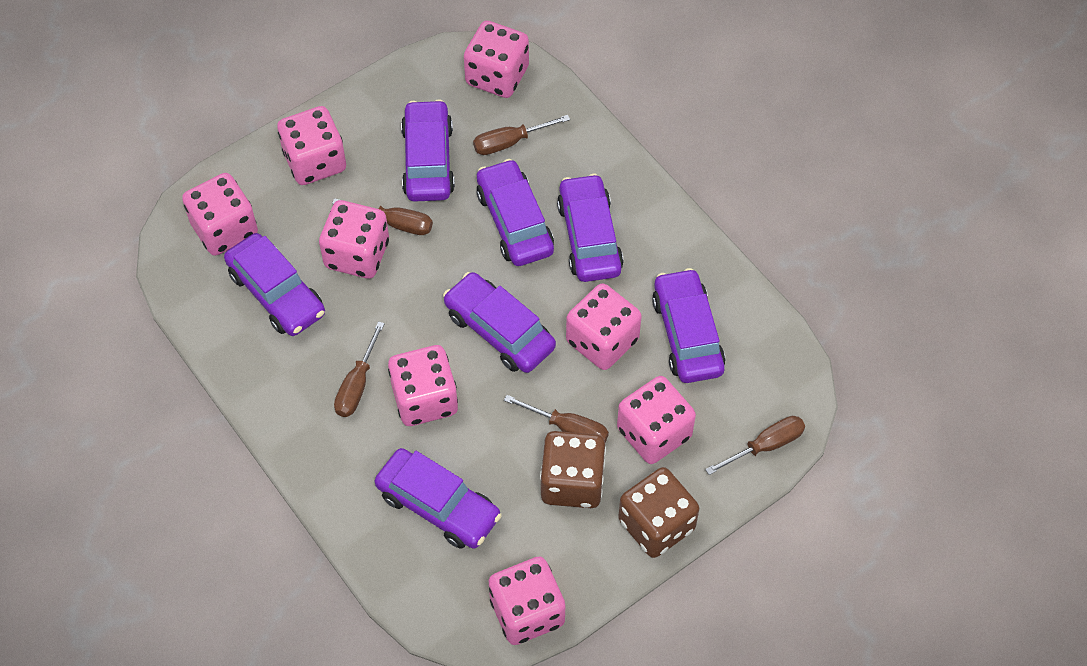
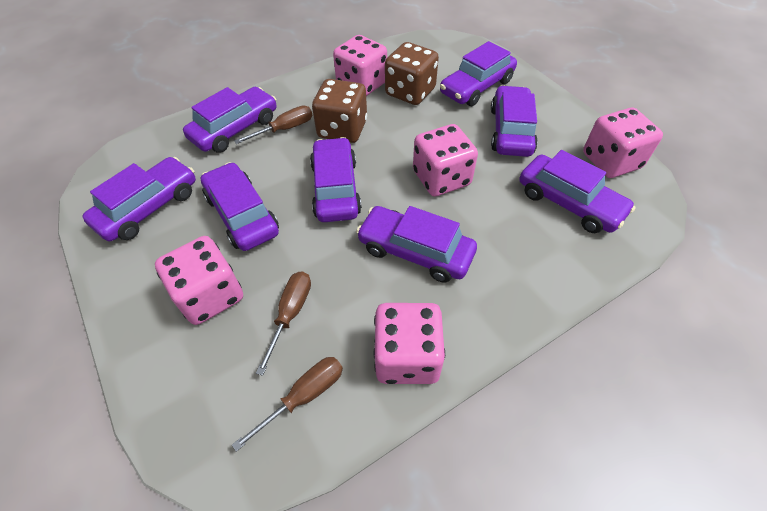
brown screwdriver: 5 -> 3
pink dice: 8 -> 5
purple car: 7 -> 8

